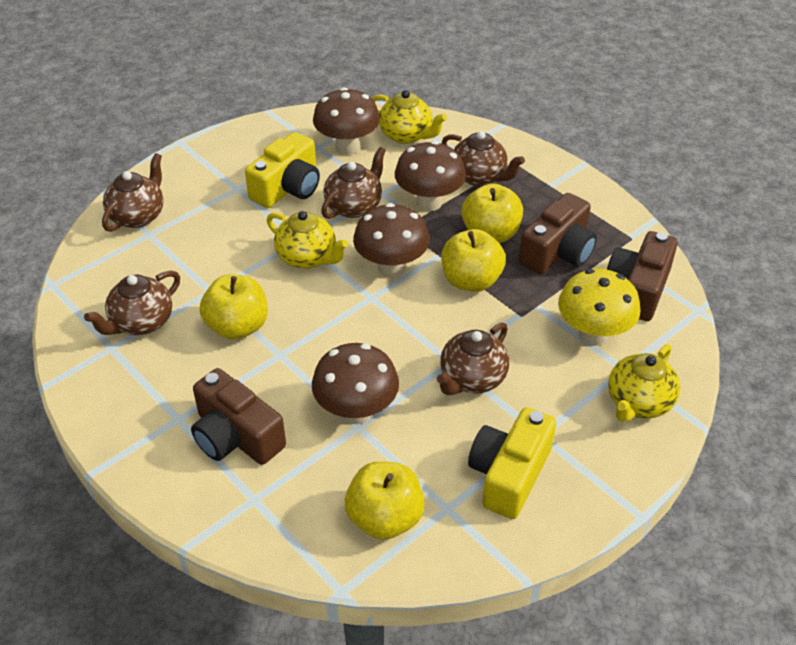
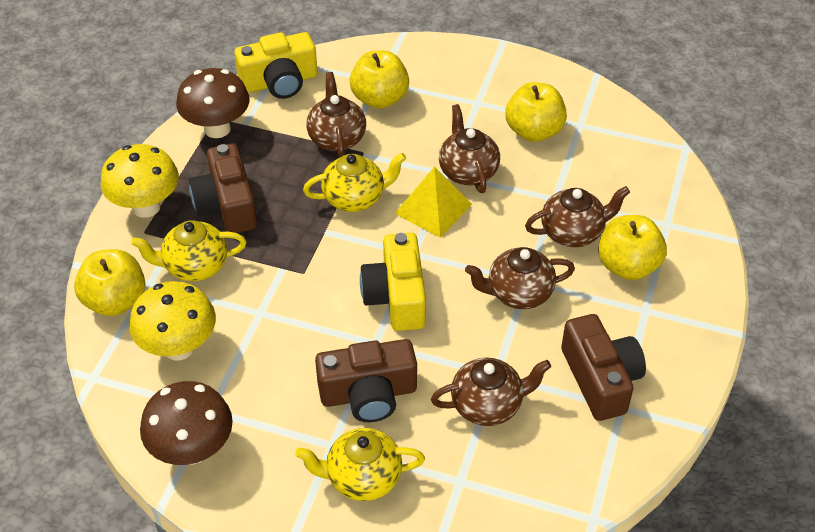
brown mushroom: 4 -> 2
yellow mushroom: 1 -> 2
yellow pyramid: 0 -> 1

